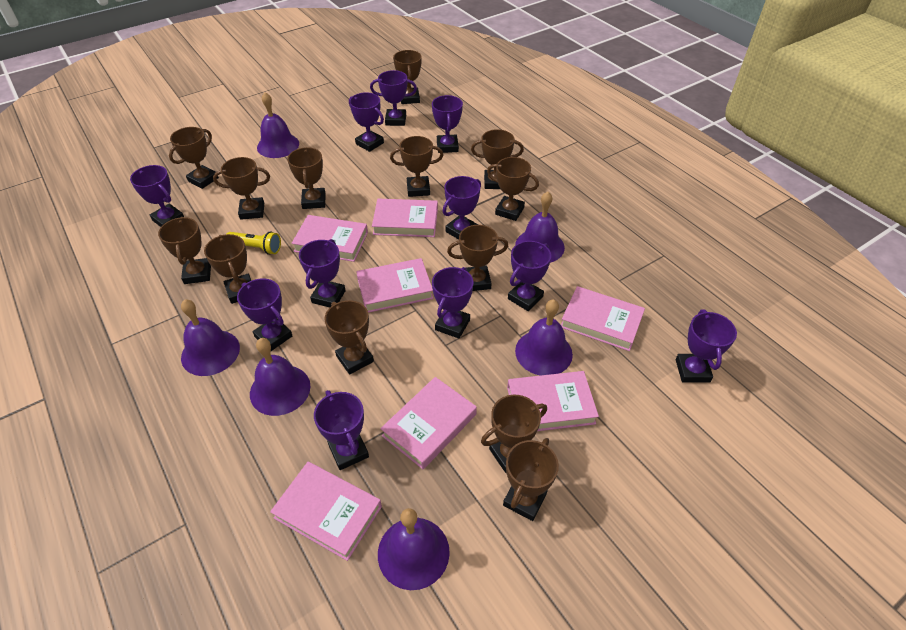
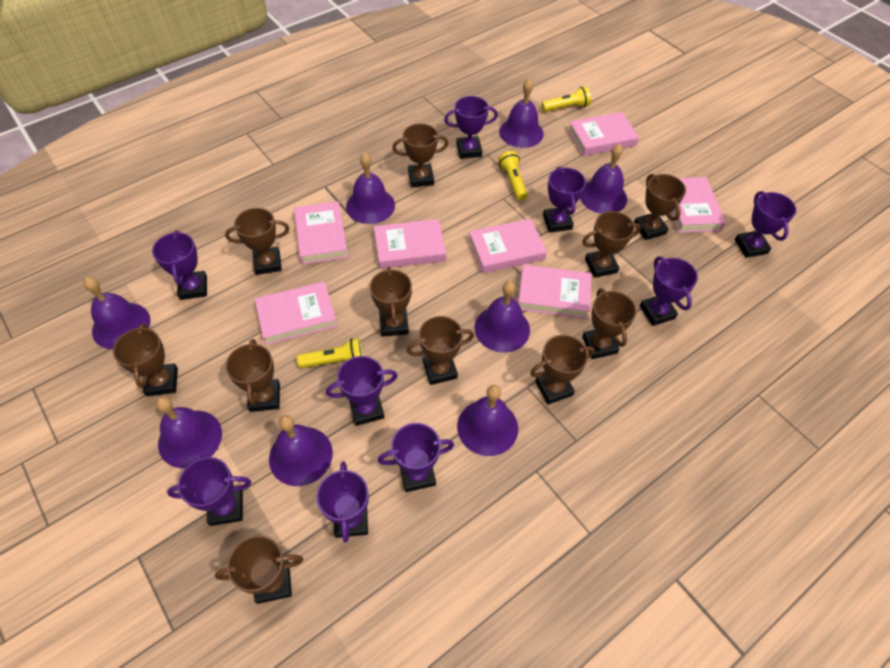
brown trophy: 13 -> 11
purple bell: 6 -> 8
purple trophy: 11 -> 9
yellow flashlight: 1 -> 3

